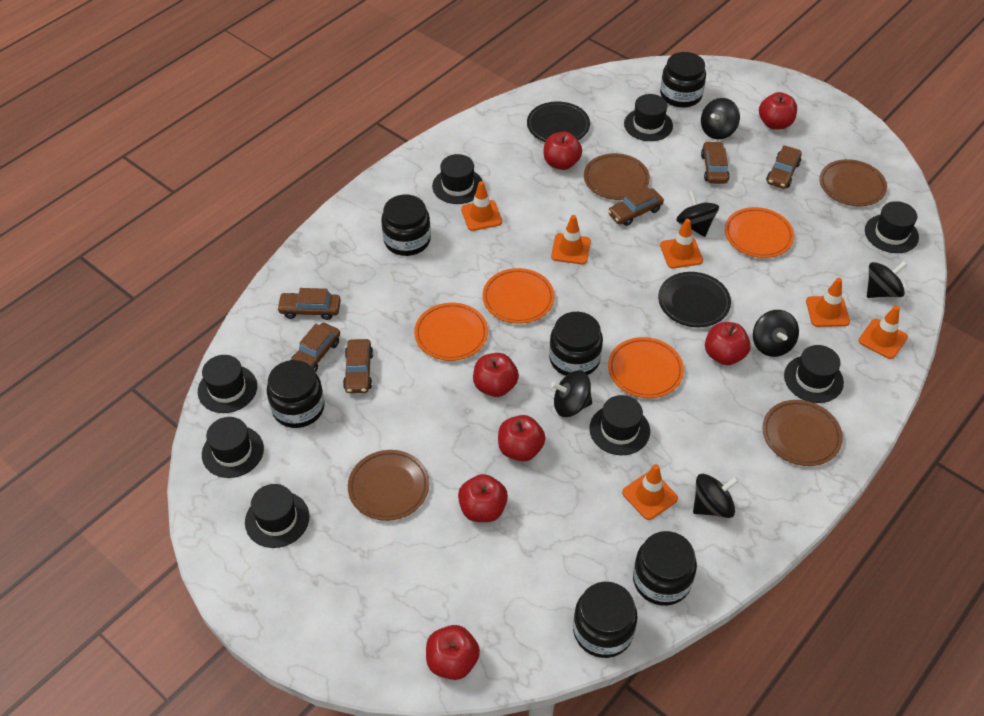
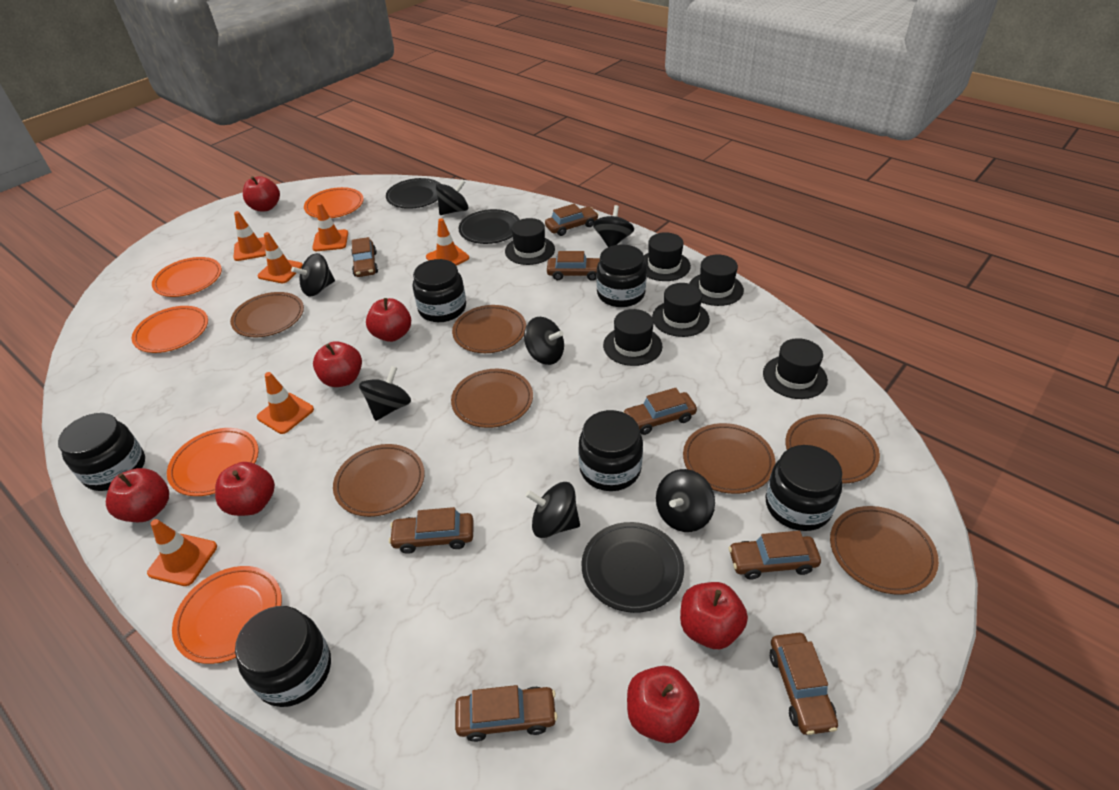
black hat: 8 -> 6
black plate: 2 -> 3
black spinning top: 6 -> 7
brown car: 6 -> 8
brown plate: 4 -> 7
orange plate: 4 -> 5

